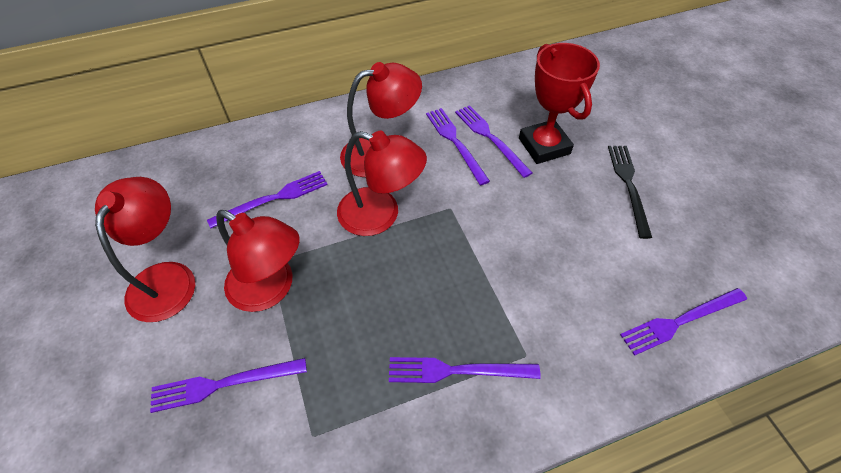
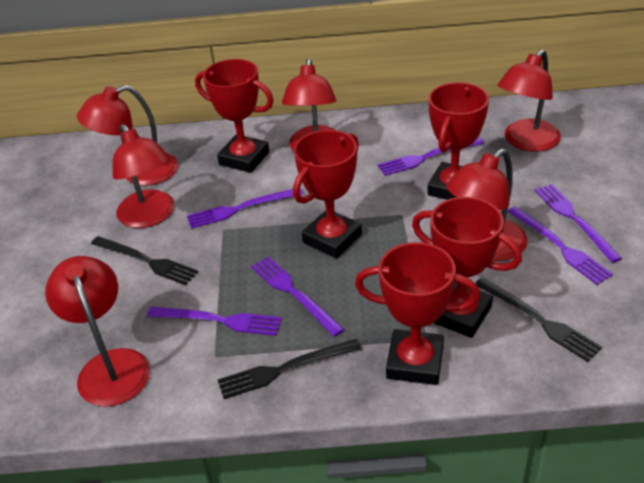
black fork: 1 -> 3
red lamp: 4 -> 6
red trophy: 1 -> 5

